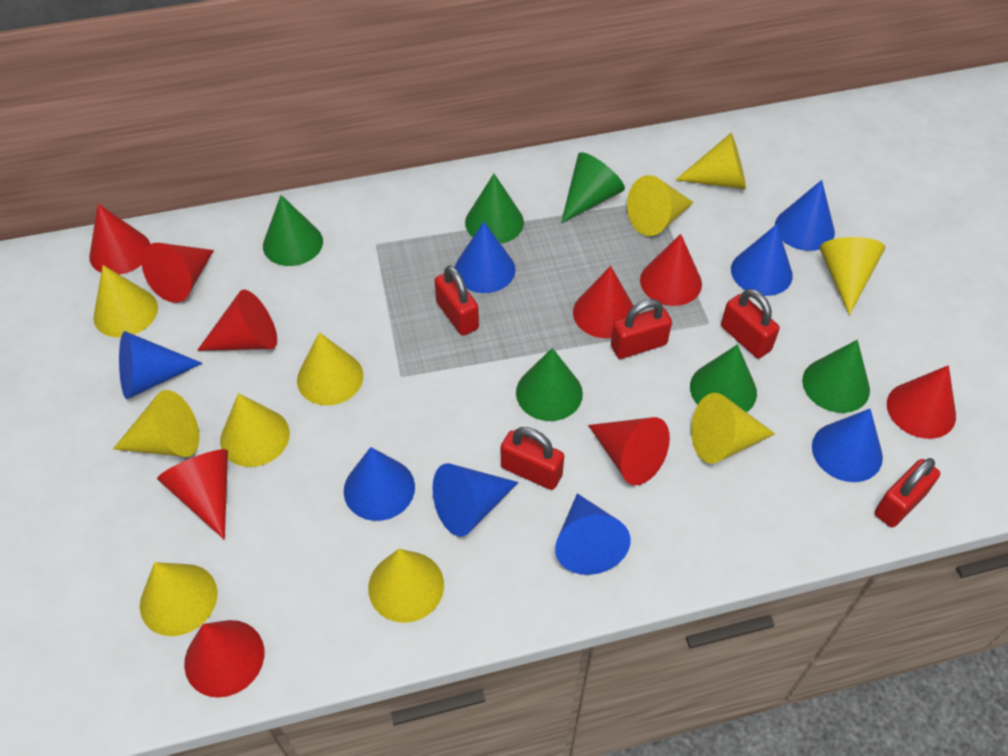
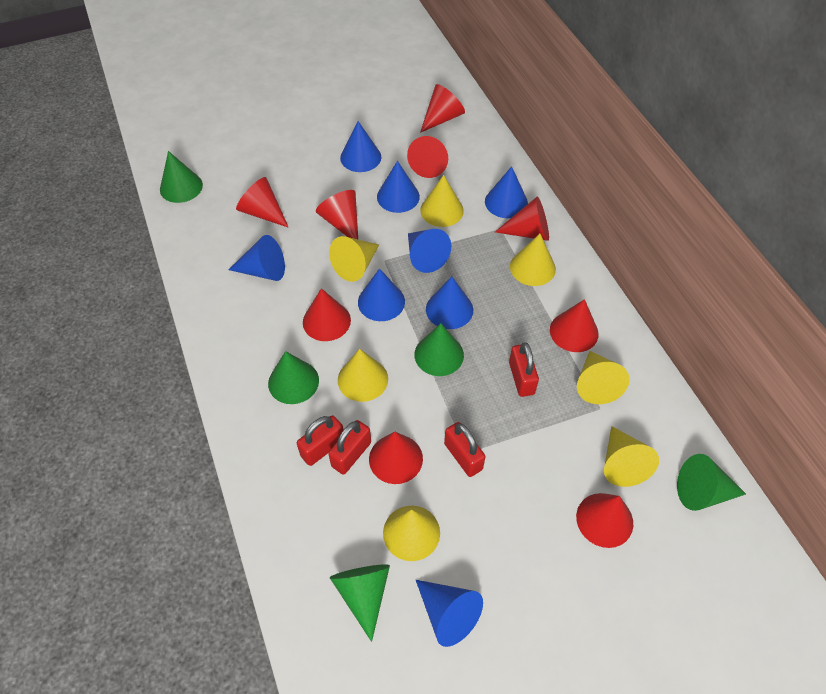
green cone: 6 -> 5
red padlock: 5 -> 4
yellow cone: 10 -> 7

